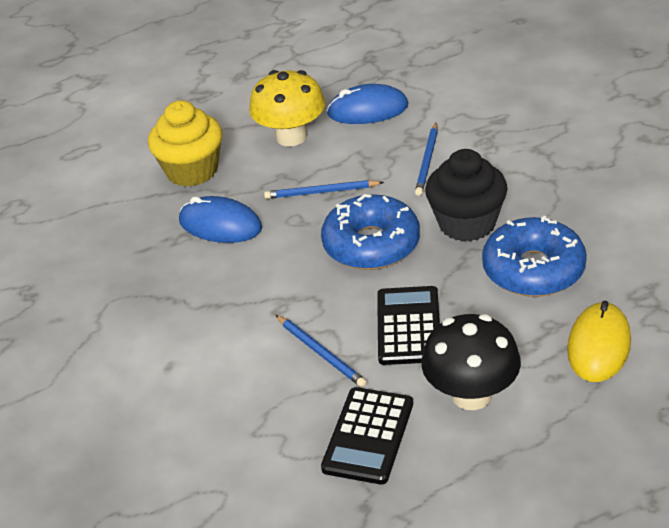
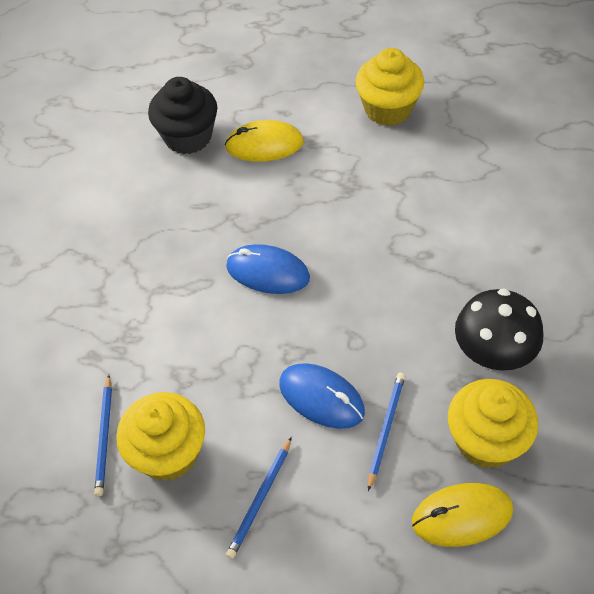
black calculator: 2 -> 0
blue donut: 2 -> 0
yellow cupcake: 1 -> 3
yellow mouse: 1 -> 2
yellow mushroom: 1 -> 0

